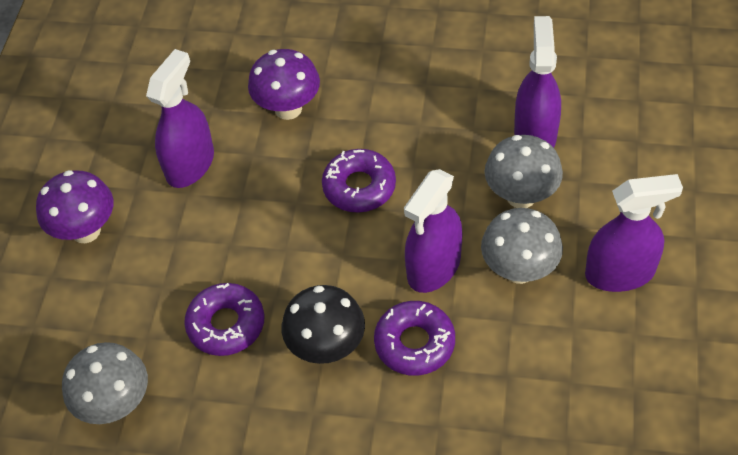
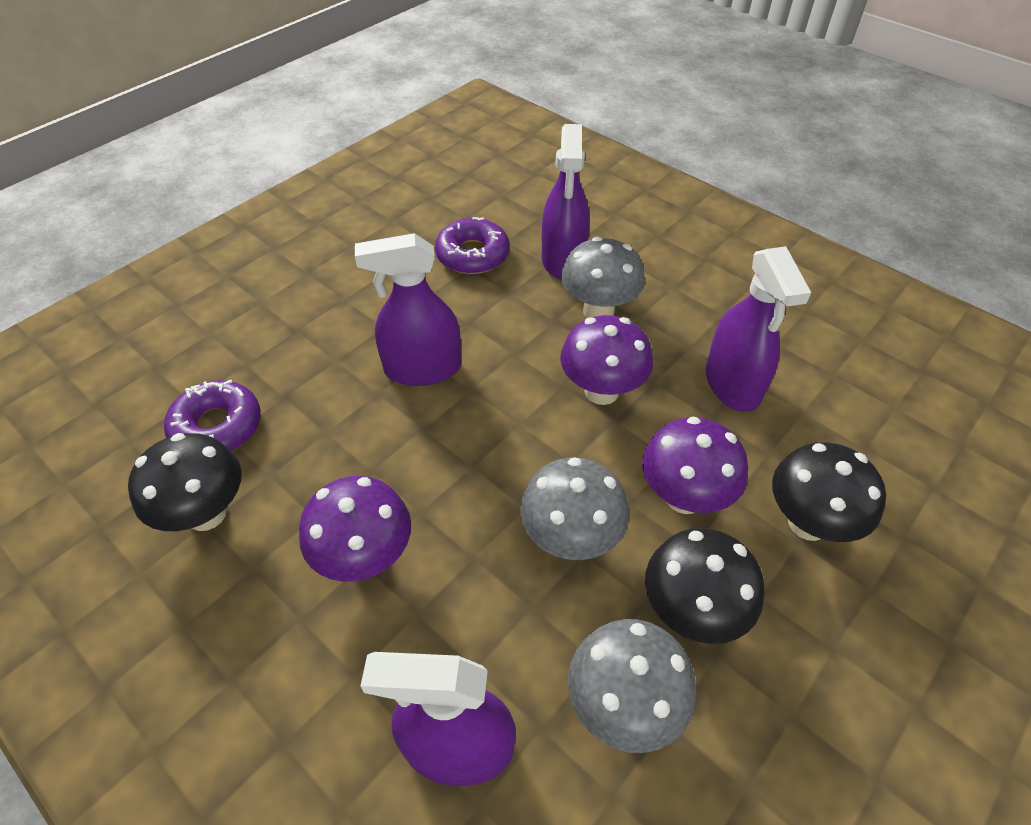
black mushroom: 1 -> 3
purple donut: 3 -> 2
purple mushroom: 2 -> 3

